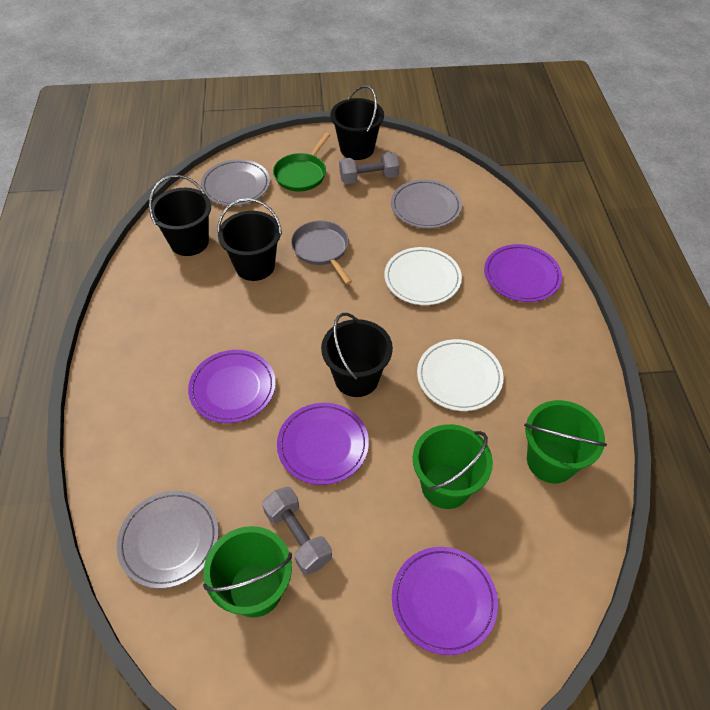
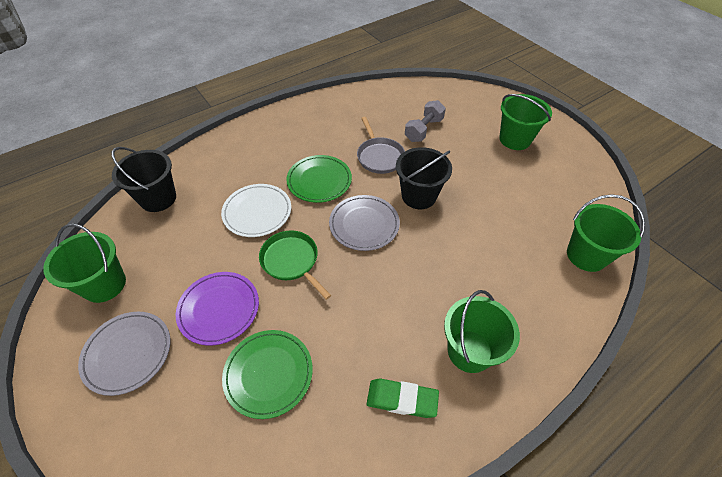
black bucket: 4 -> 2
green bucket: 3 -> 4
green eraser: 0 -> 1
green plate: 0 -> 2
grey dumbbell: 2 -> 1
grey plate: 3 -> 2
purple plate: 4 -> 1
white plate: 2 -> 1

